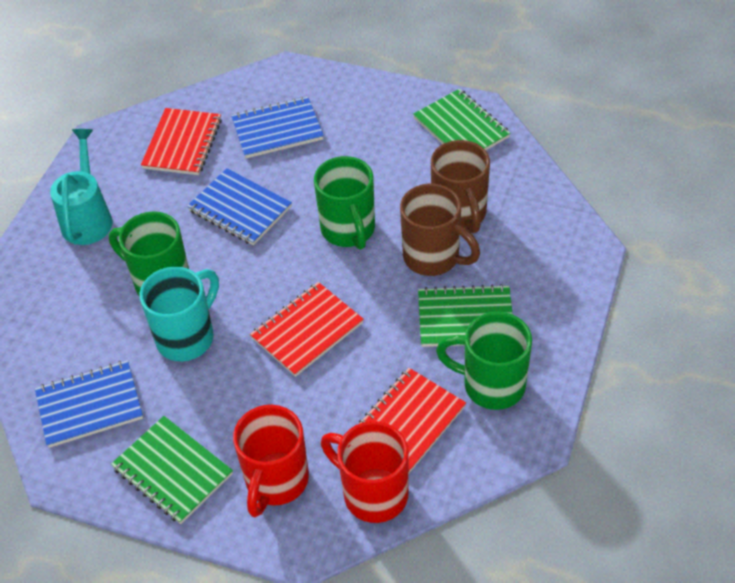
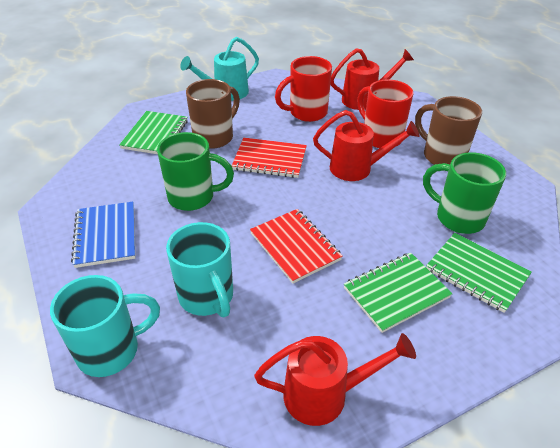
blue notebook: 3 -> 1
green mug: 3 -> 2
red notebook: 3 -> 2
red watering can: 0 -> 3
turquoise mug: 1 -> 2

